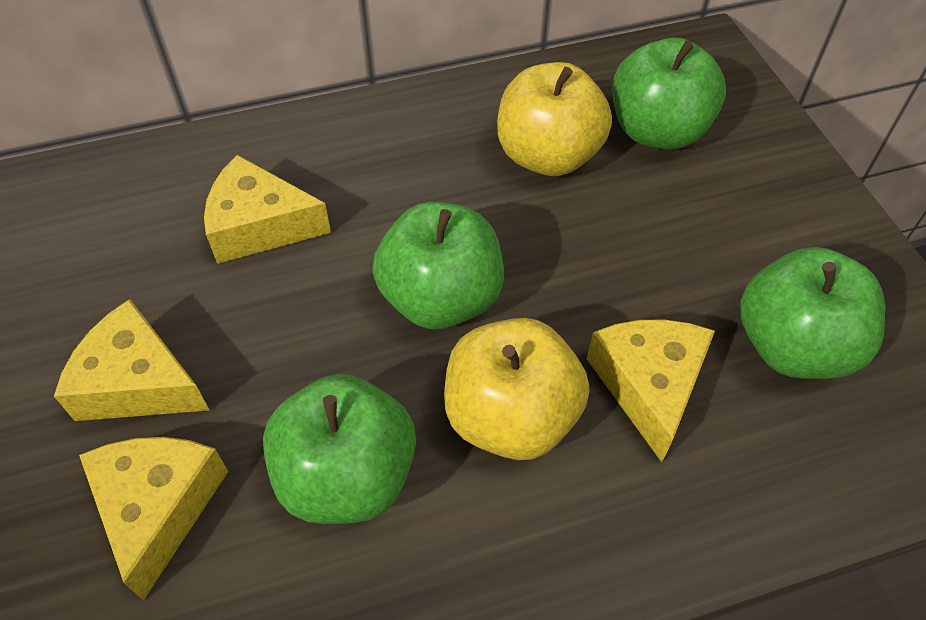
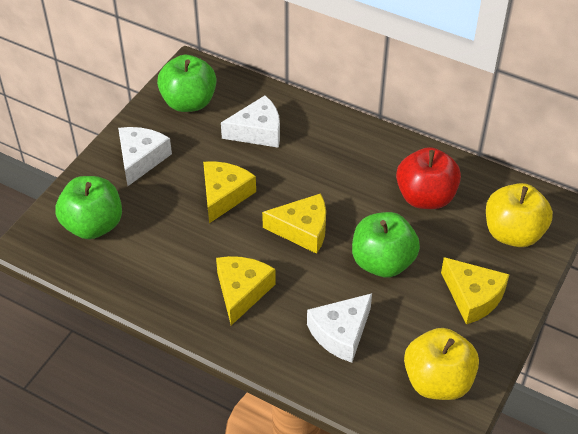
green apple: 4 -> 3
red apple: 0 -> 1
white cheese: 0 -> 3

